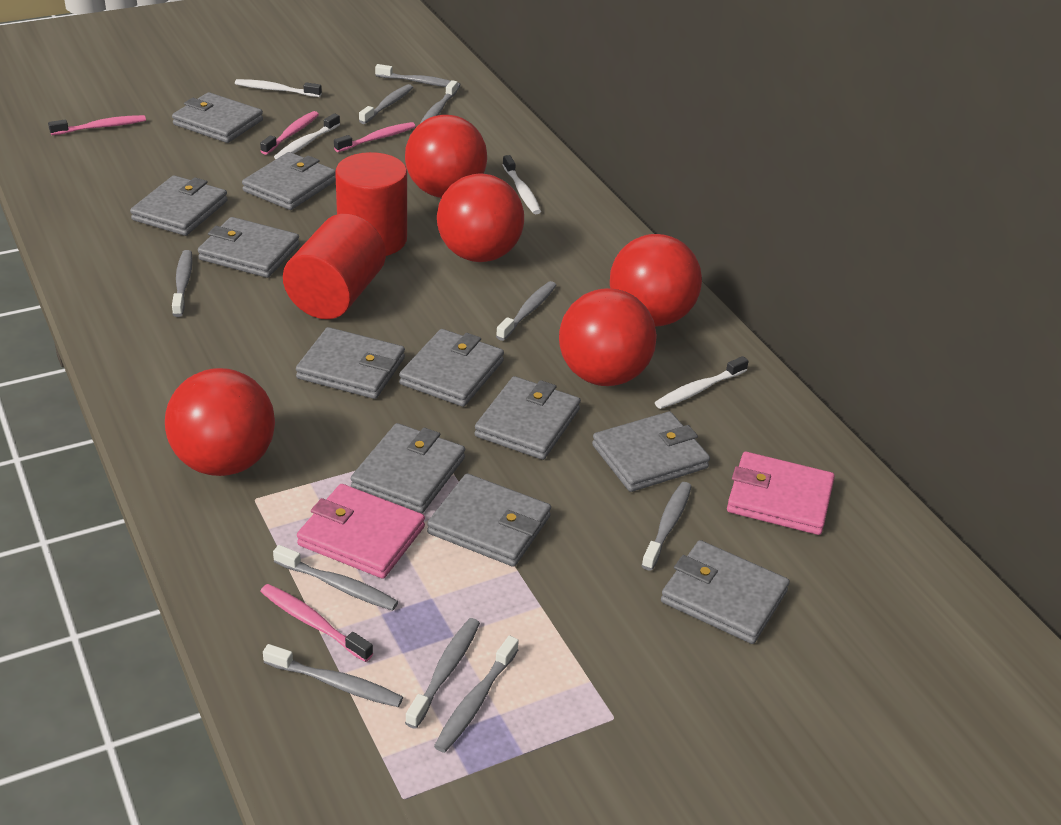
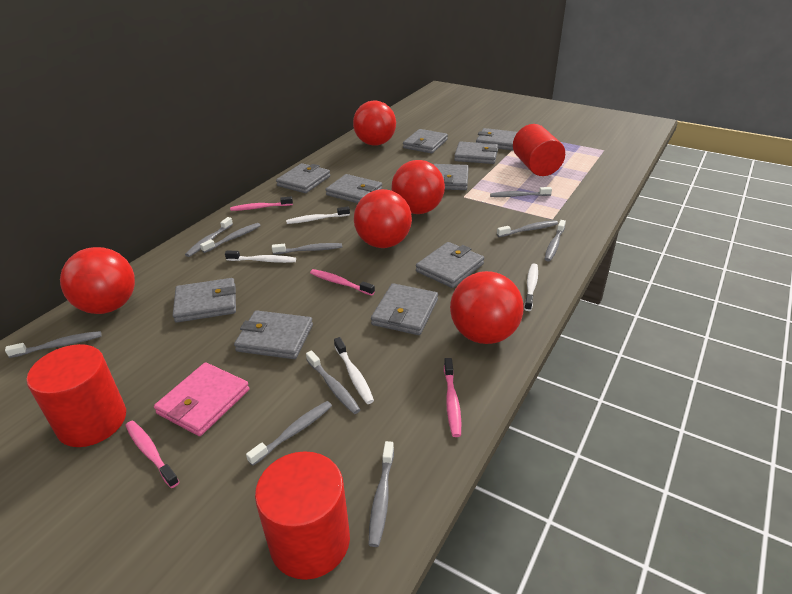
grey wallet: 11 -> 10
pink wallet: 2 -> 1
red cylinder: 2 -> 3

